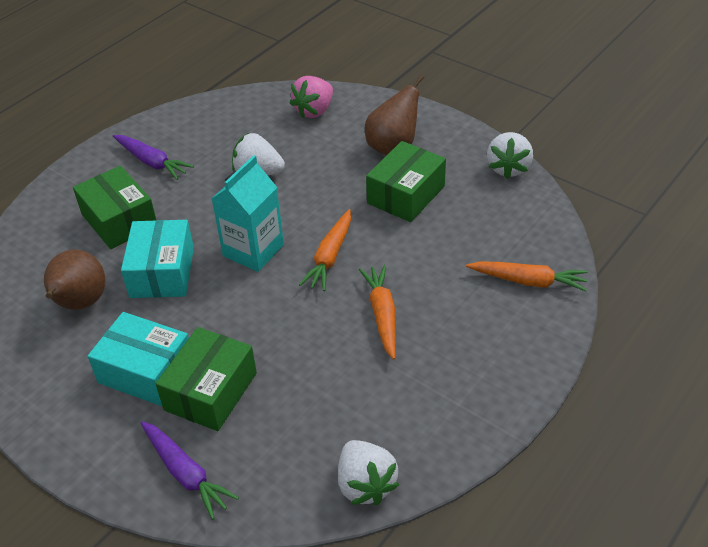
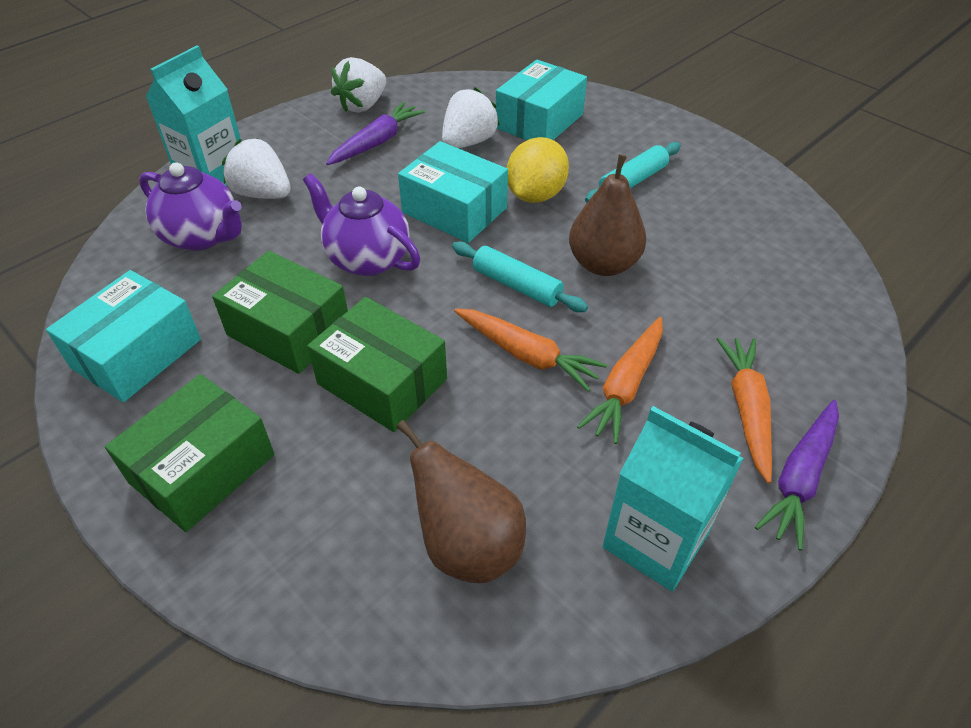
pink strawberry: 1 -> 0
purple teapot: 0 -> 2
turquoise box: 2 -> 3
turquoise carton: 1 -> 2
turquoise rolling pin: 0 -> 2
yellow lemon: 0 -> 1

